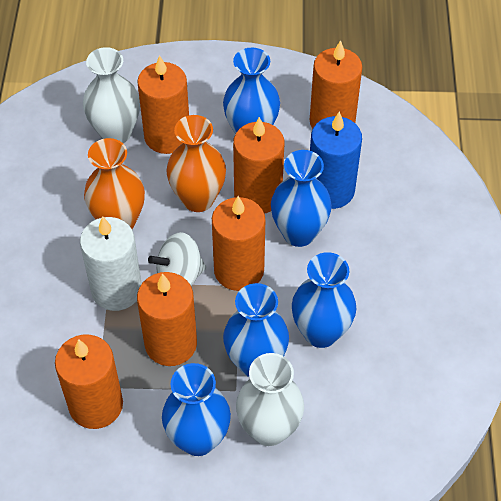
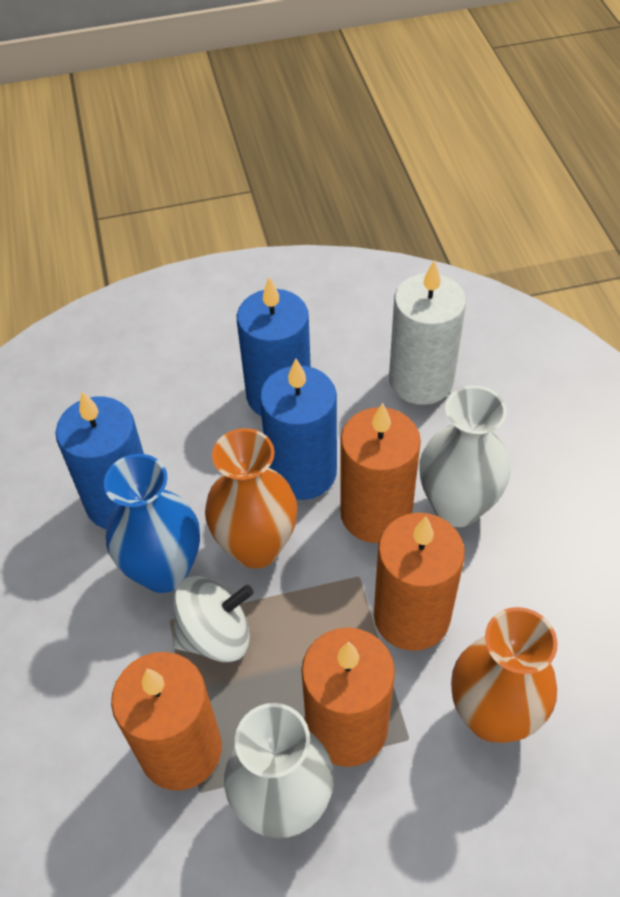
blue candle: 1 -> 3
blue vase: 5 -> 1
orange candle: 6 -> 4

